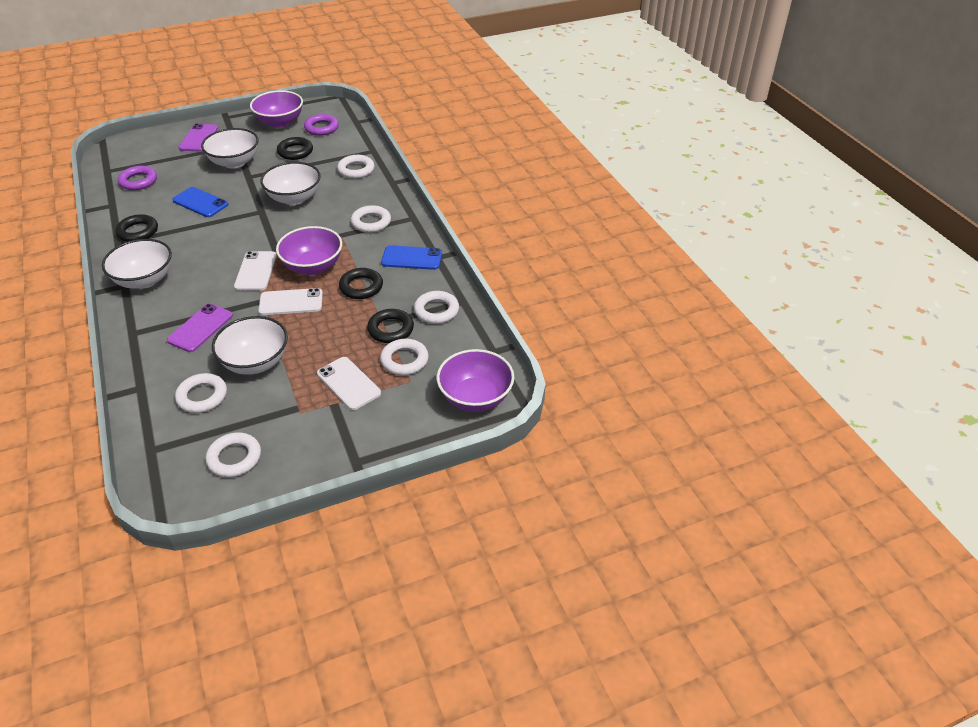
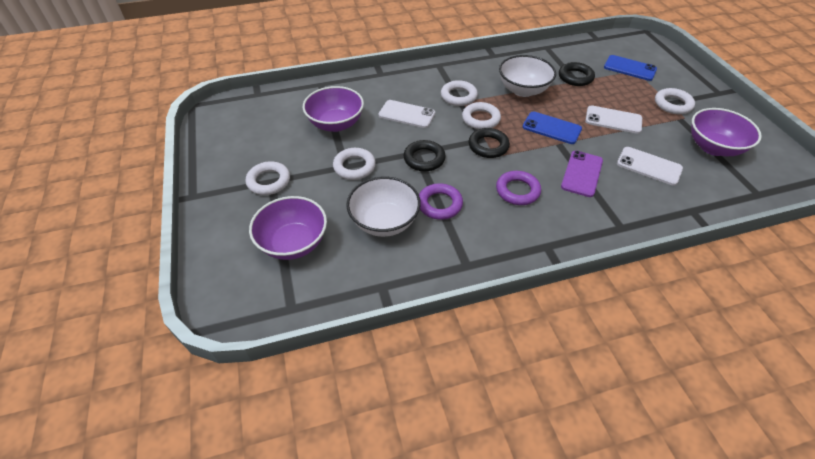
black ring: 4 -> 3
purple phone: 2 -> 1
white bowl: 4 -> 2
white ring: 6 -> 5

